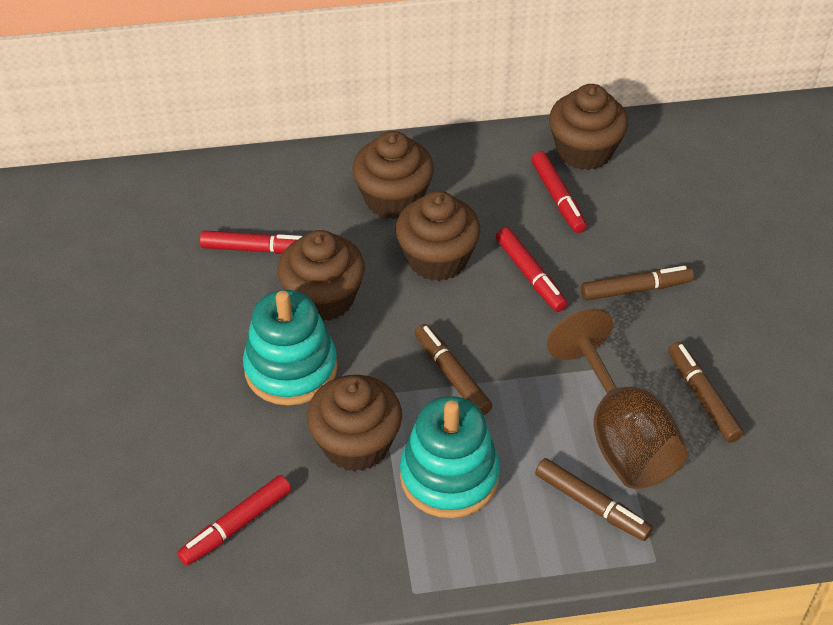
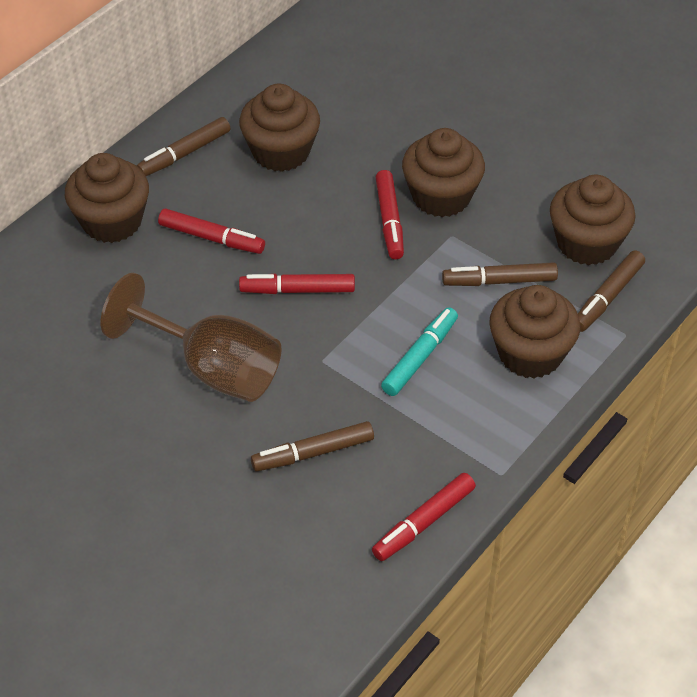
turquoise marker: 0 -> 1
turquoise stacking toy: 2 -> 0

